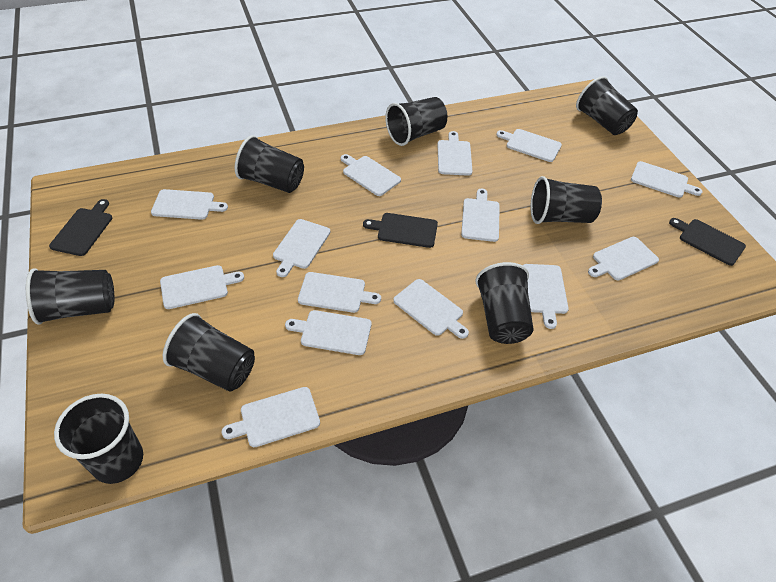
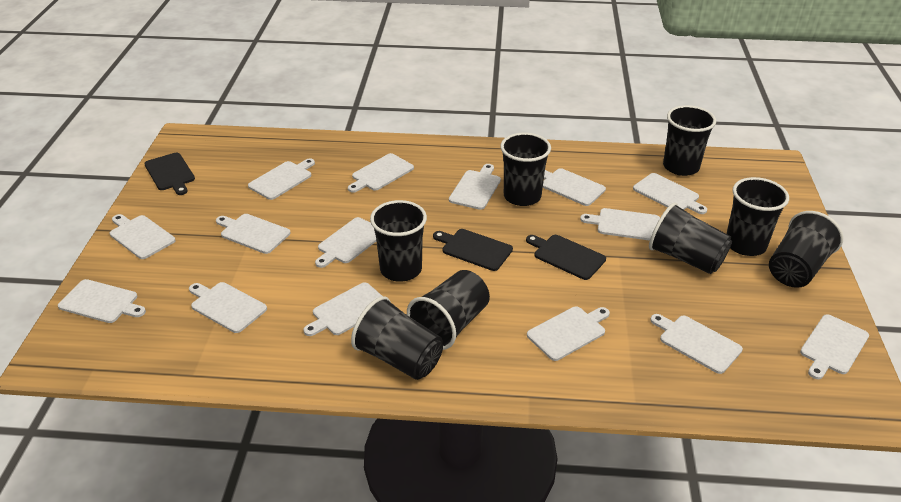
white cutting board: 14 -> 15

